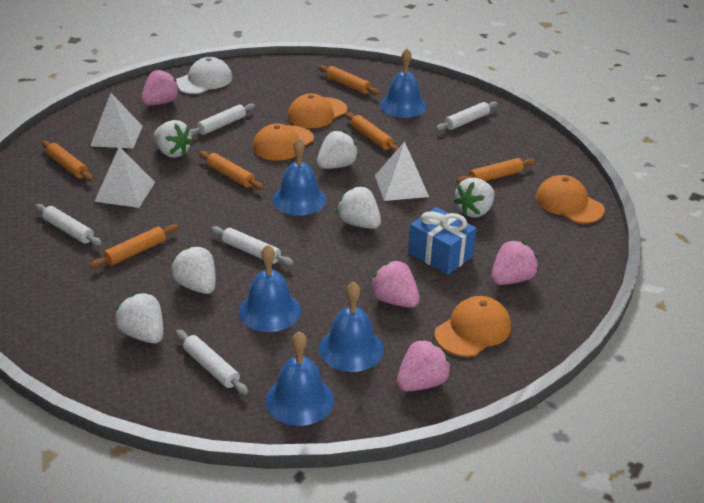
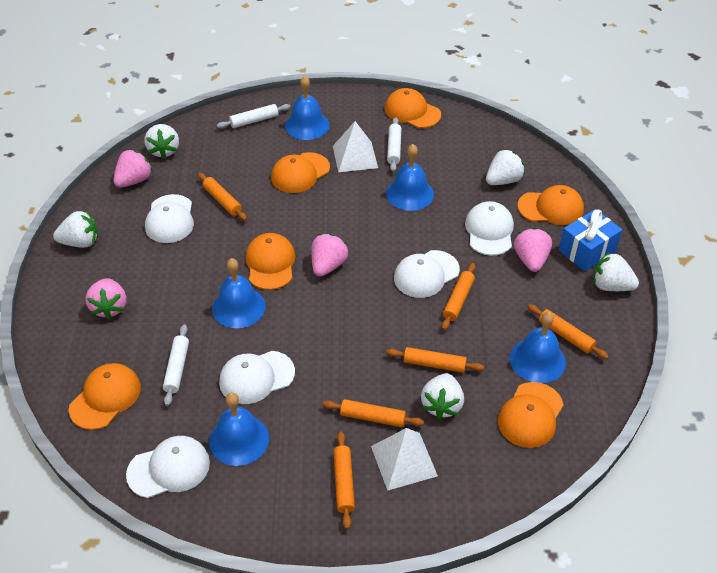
orange cap: 4 -> 6
white cap: 1 -> 5
white pyramid: 3 -> 2
white rolling pin: 5 -> 3
white strawberry: 6 -> 5

